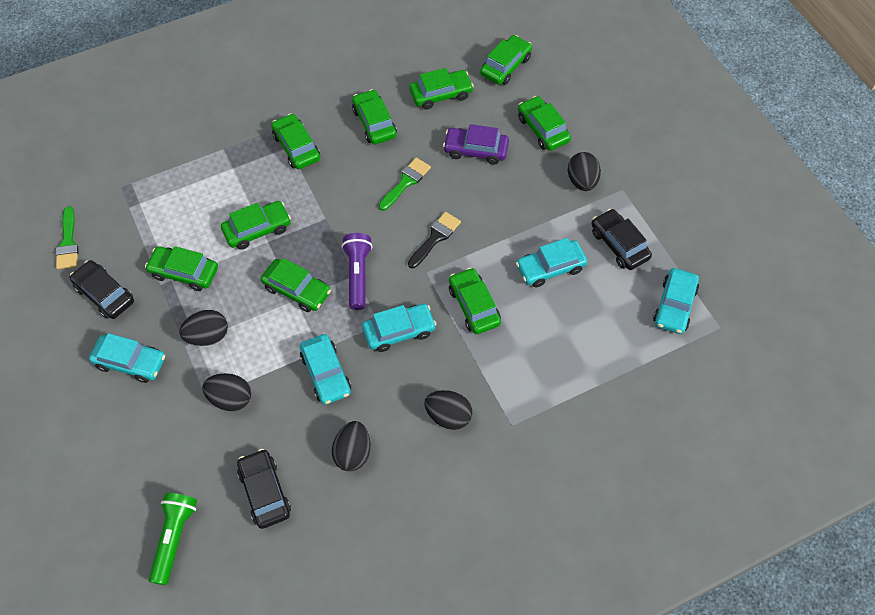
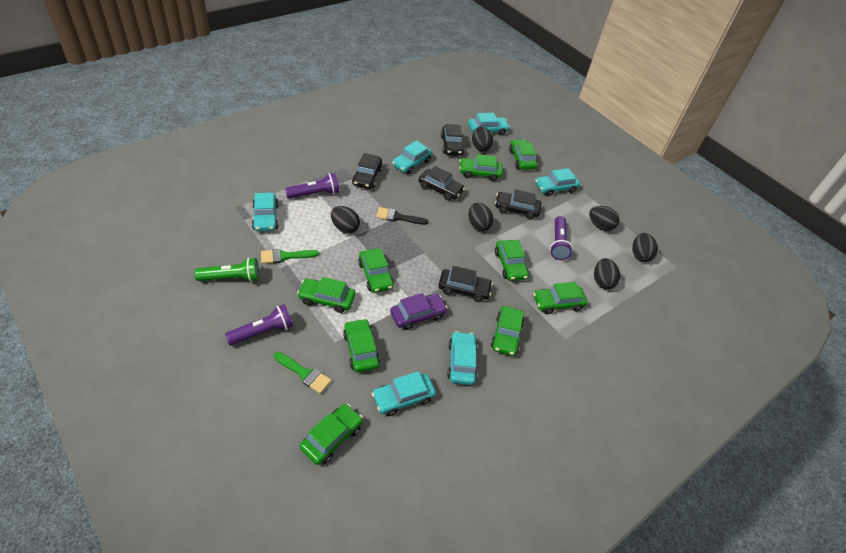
black car: 3 -> 5
black egg: 5 -> 6
purple flashlight: 1 -> 3
turquoise car: 5 -> 6

